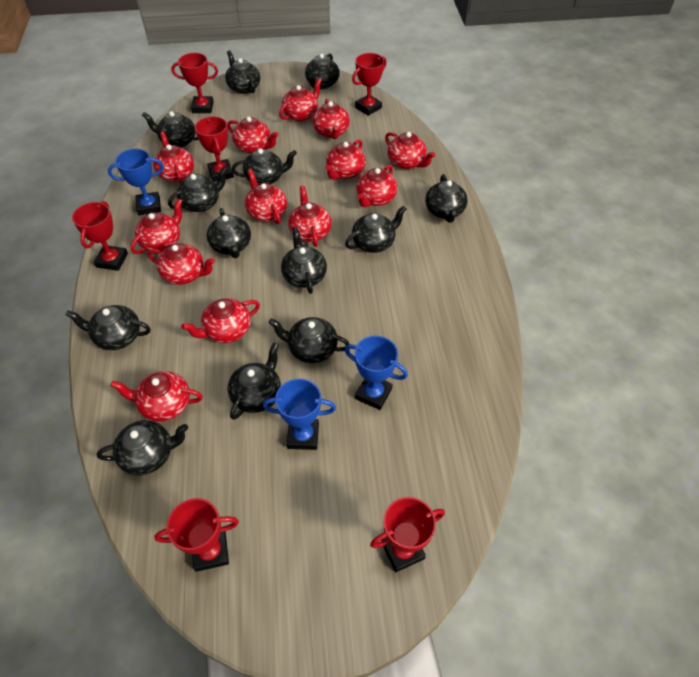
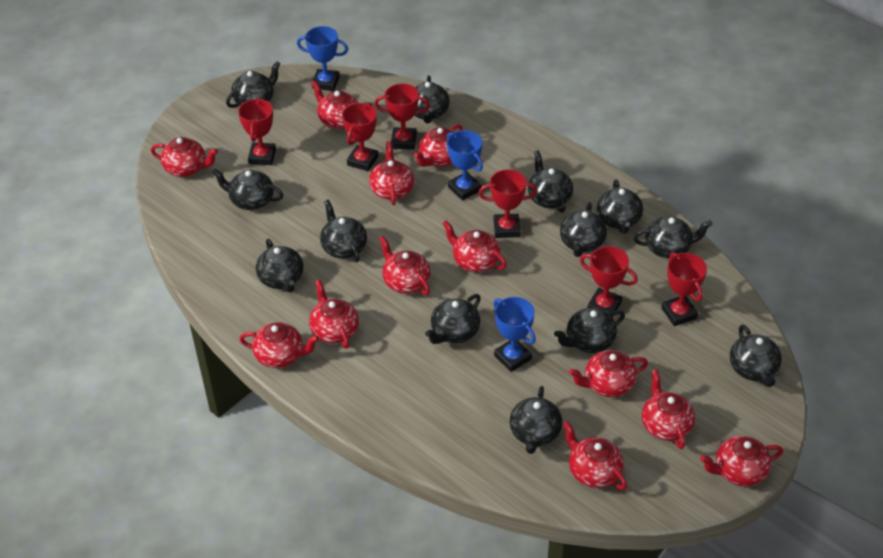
red teapot: 13 -> 12

